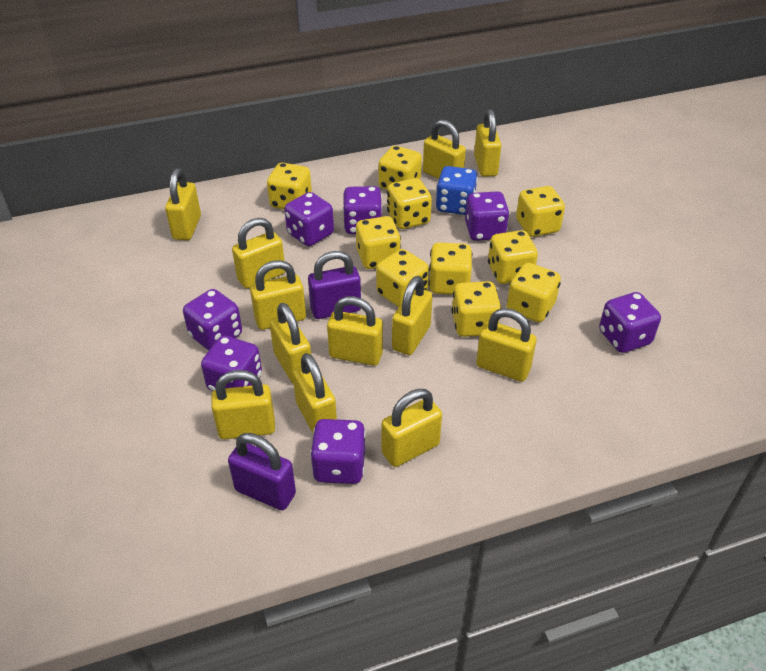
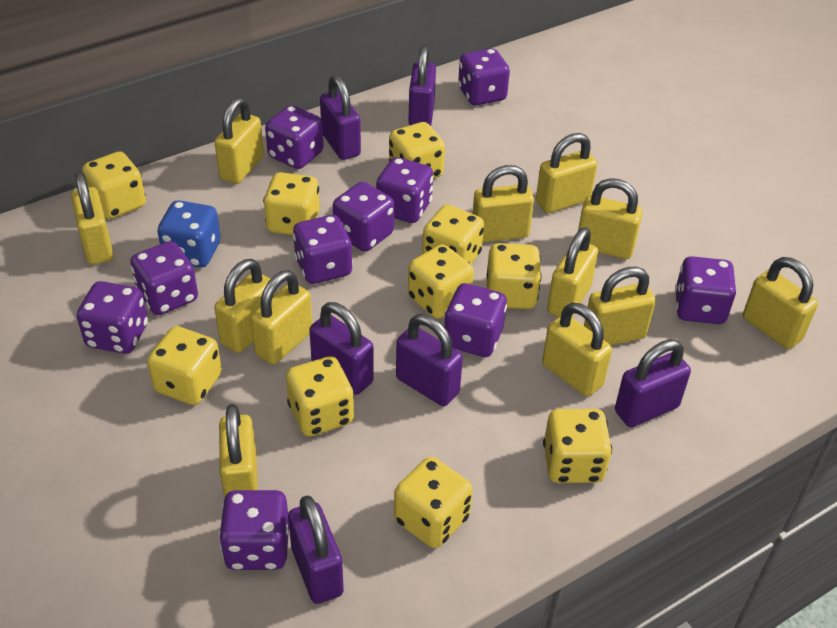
purple dice: 7 -> 10
purple padlock: 2 -> 6

